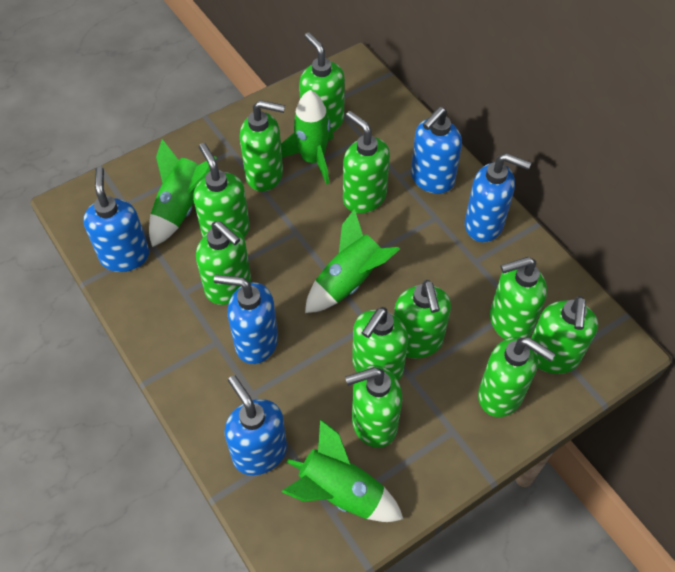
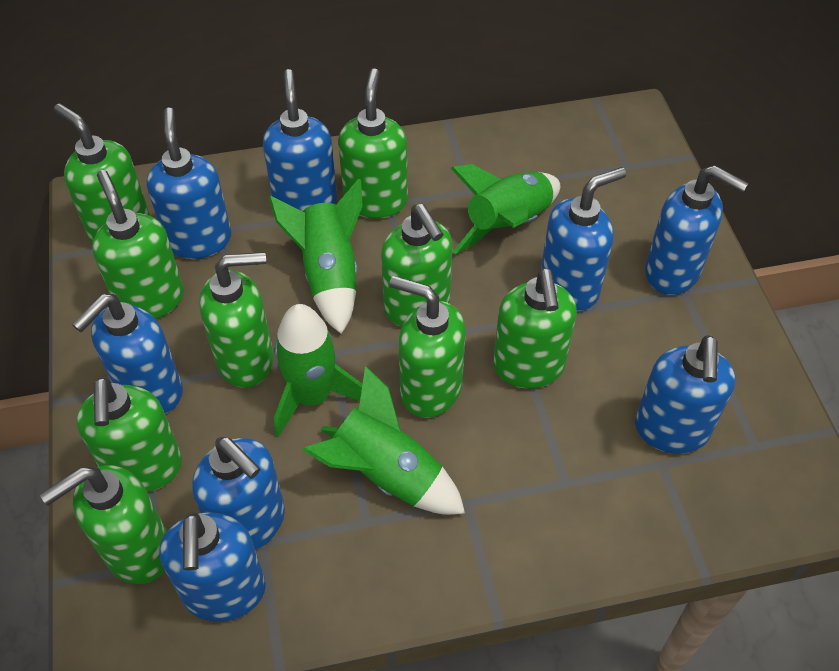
blue soap dispenser: 5 -> 8
green soap dispenser: 11 -> 9

